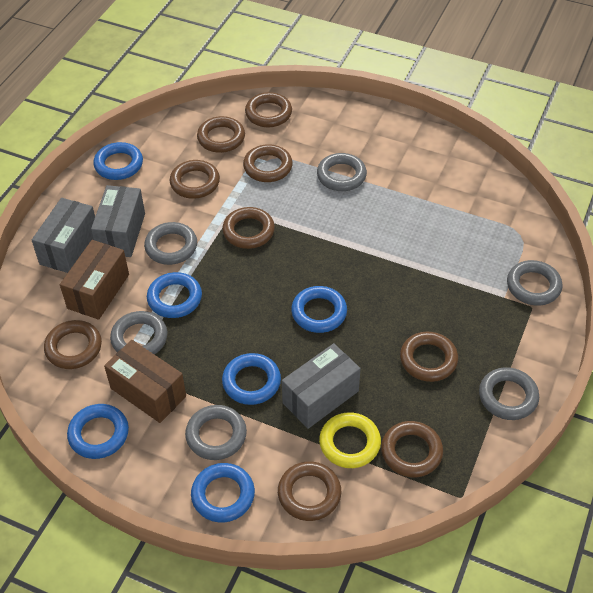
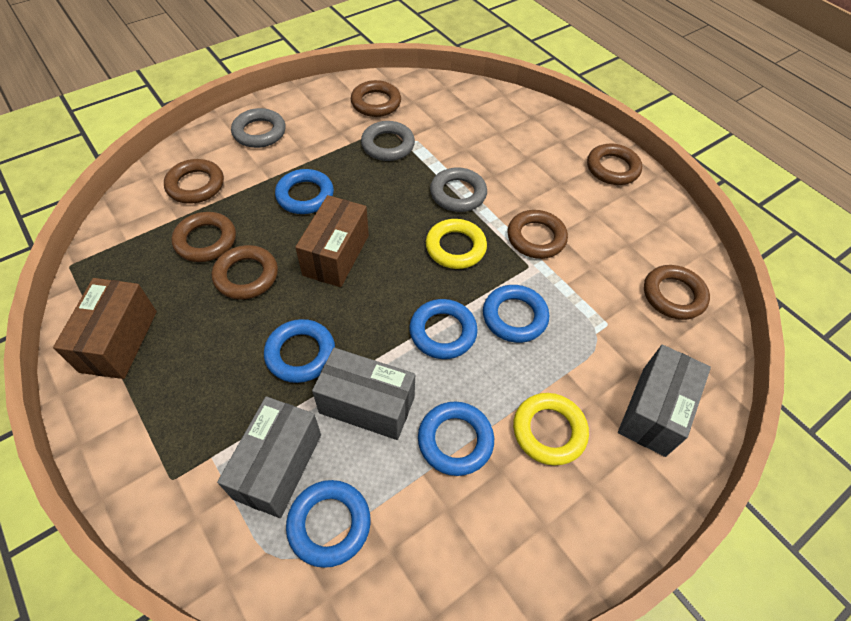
brown ring: 9 -> 7
grey ring: 6 -> 3
yellow ring: 1 -> 2

